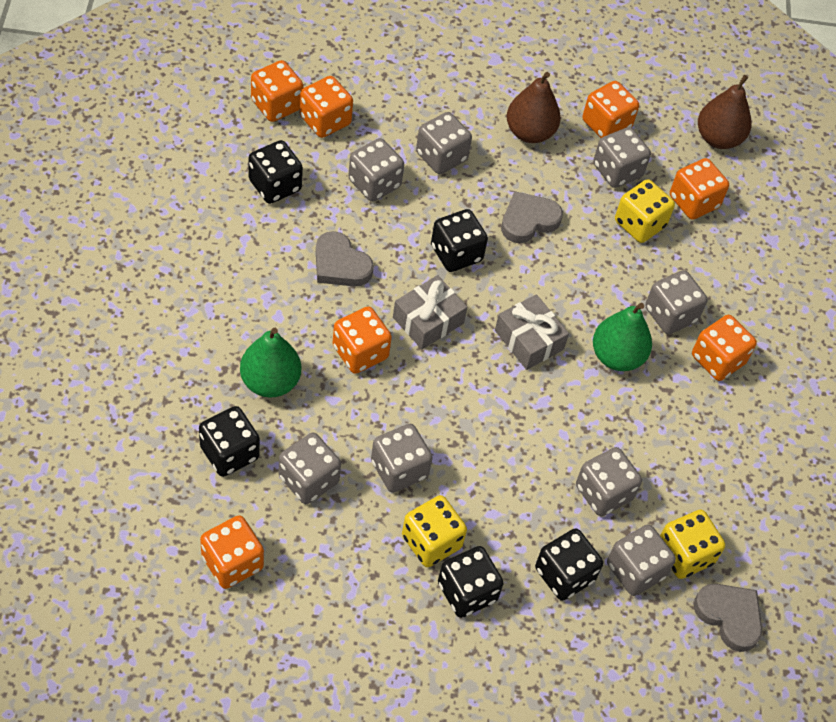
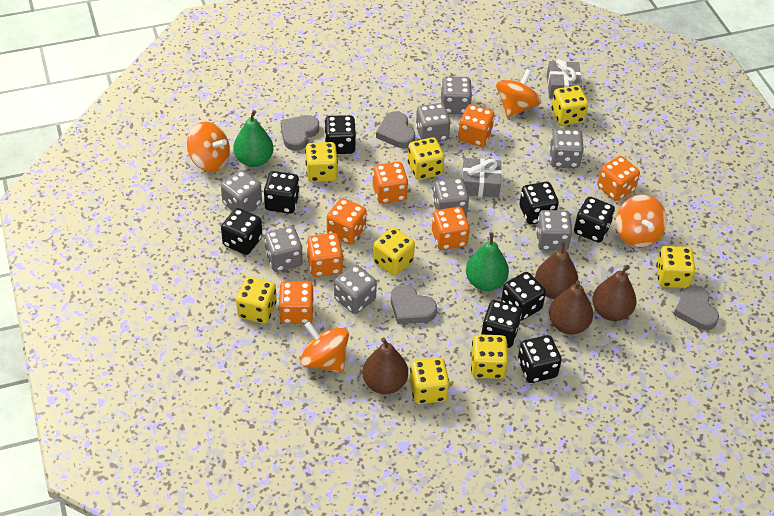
black dice: 5 -> 8
brown pear: 2 -> 4
grey heart: 3 -> 4
orange spinning top: 0 -> 4
yellow dice: 3 -> 8

